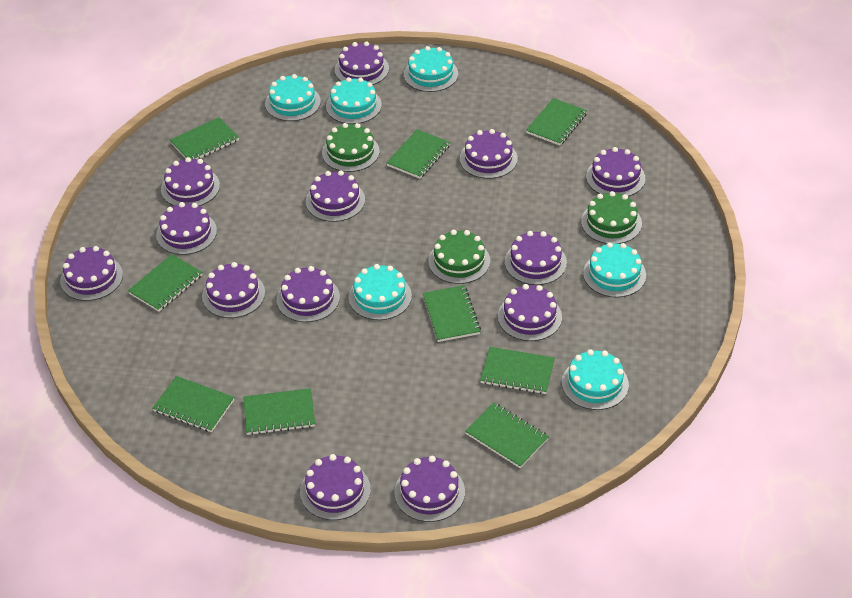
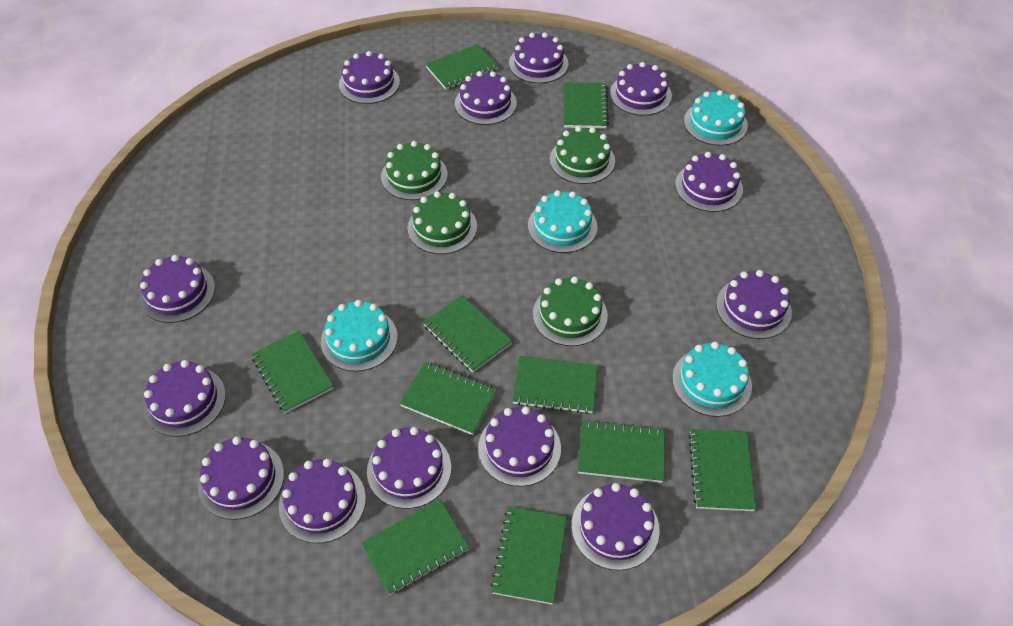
green cake: 3 -> 4
green notebook: 9 -> 10
turquoise cake: 6 -> 4

